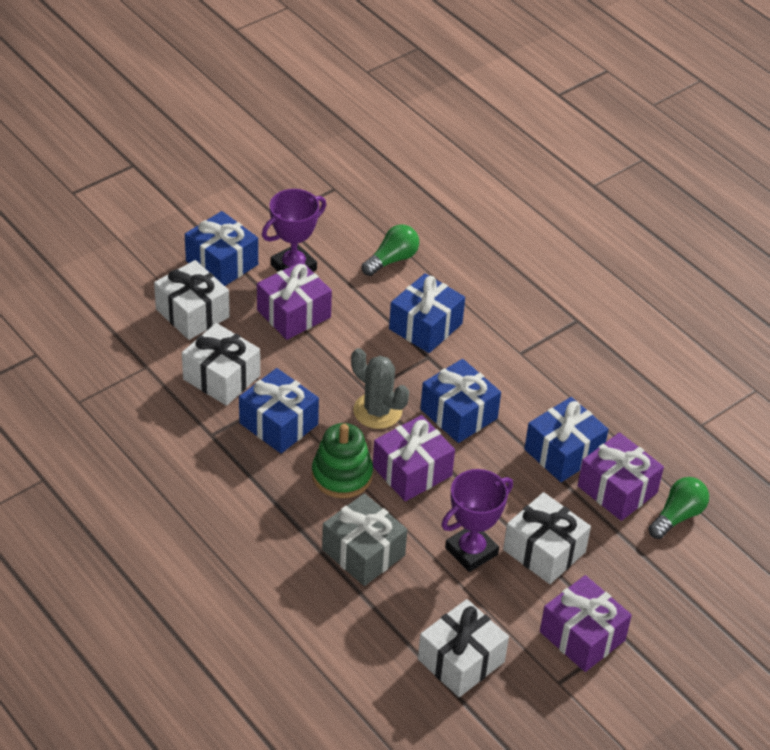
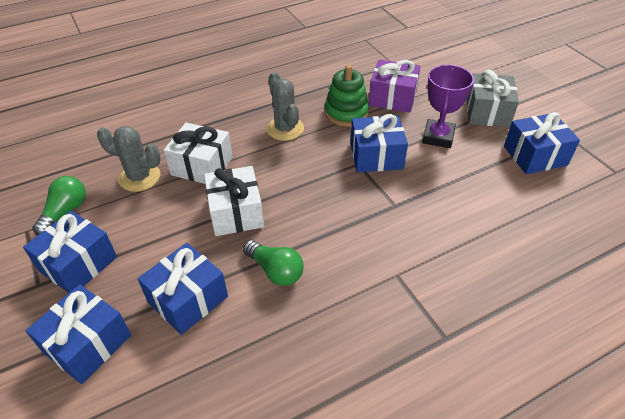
grey cactus: 1 -> 2
purple gift: 4 -> 1
purple trophy: 2 -> 1
white gift: 4 -> 2

